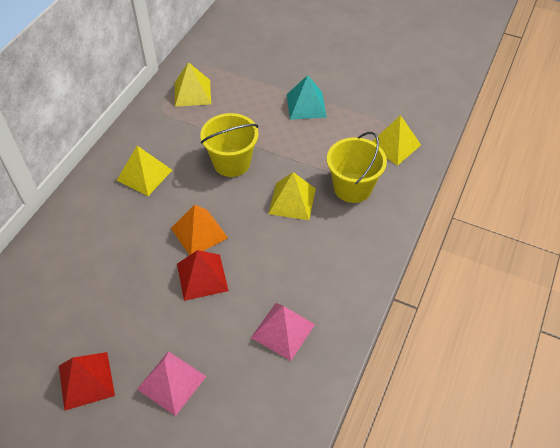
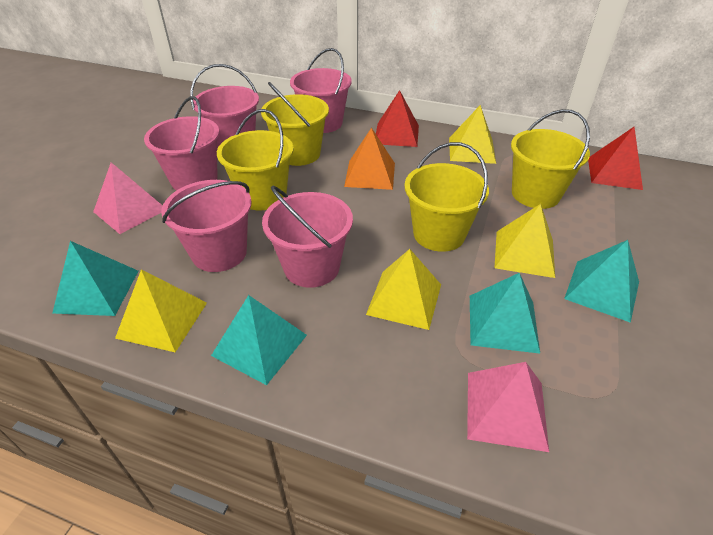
pink bucket: 0 -> 5
turquoise pyramid: 1 -> 4
yellow bucket: 2 -> 4

